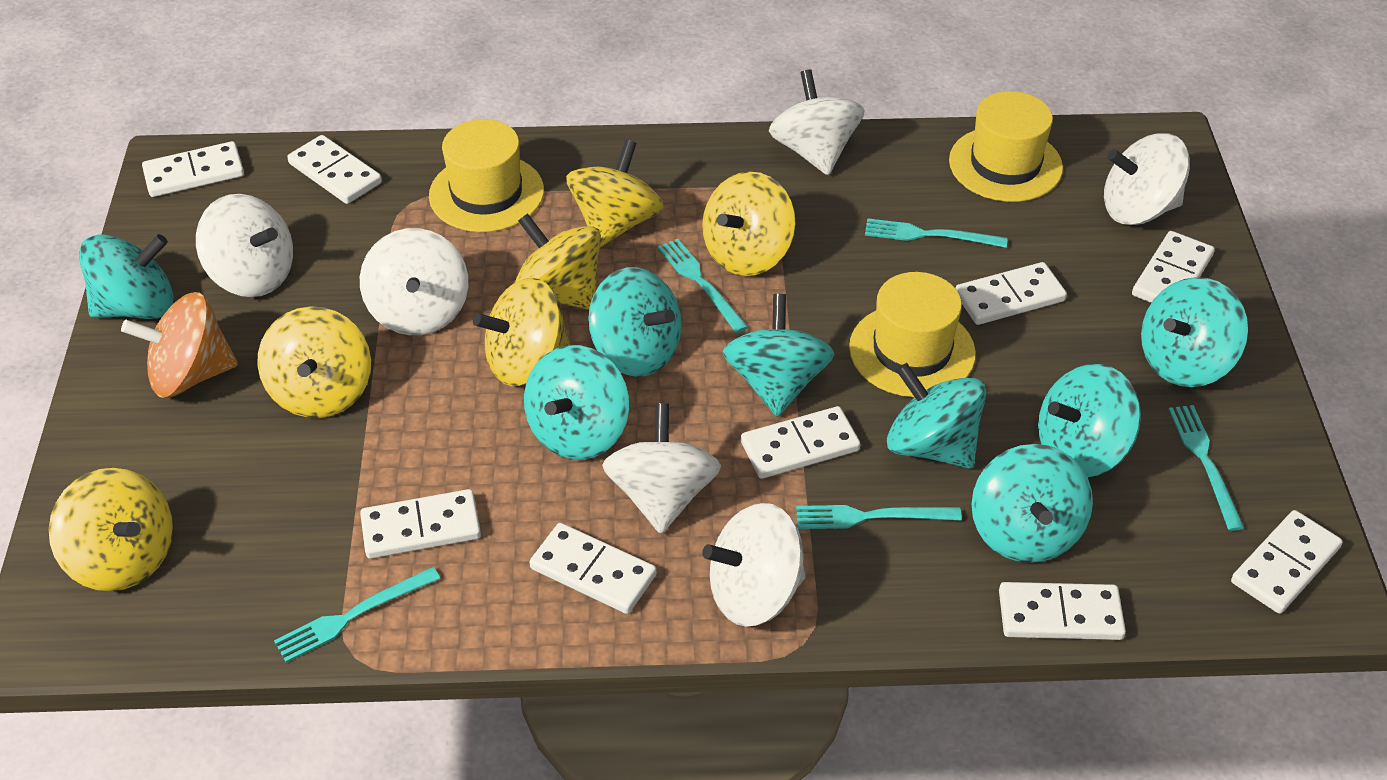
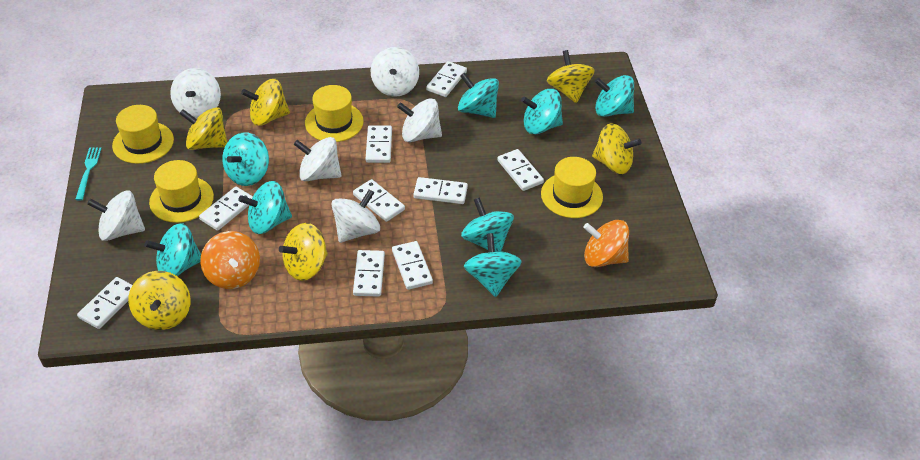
orange spinning top: 1 -> 2
turquoise fork: 5 -> 1
yellow hat: 3 -> 4

